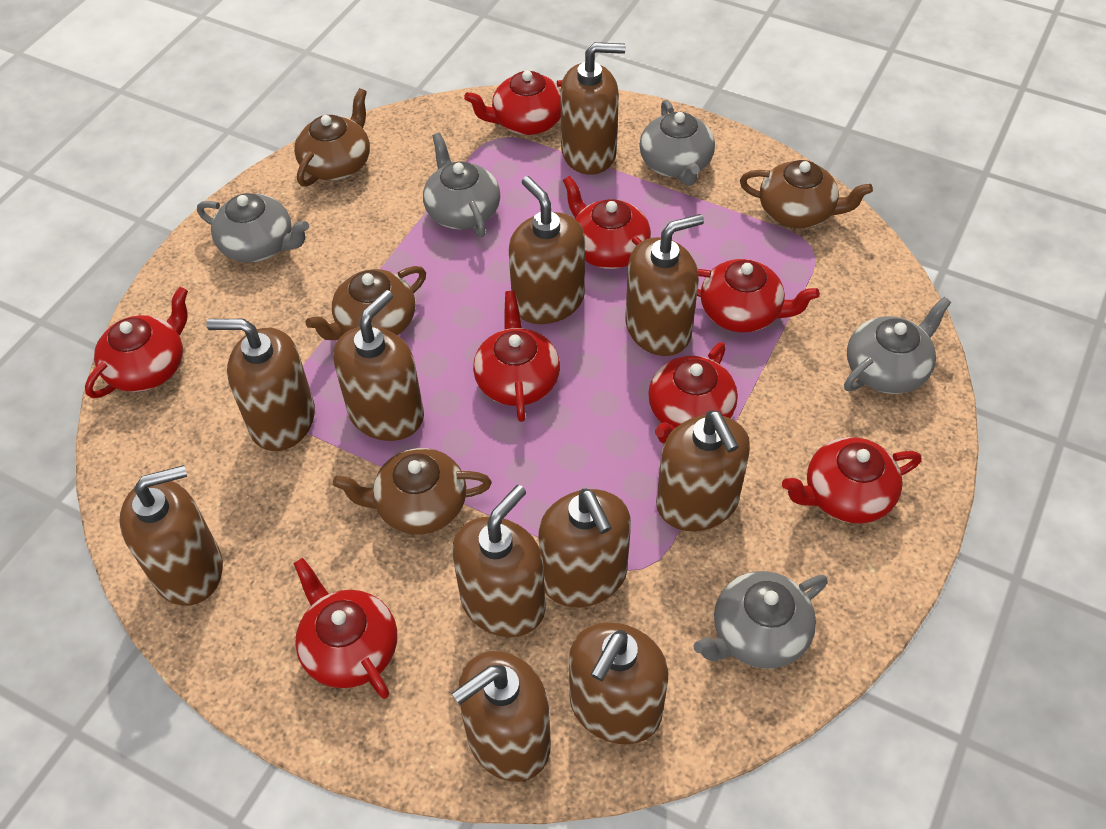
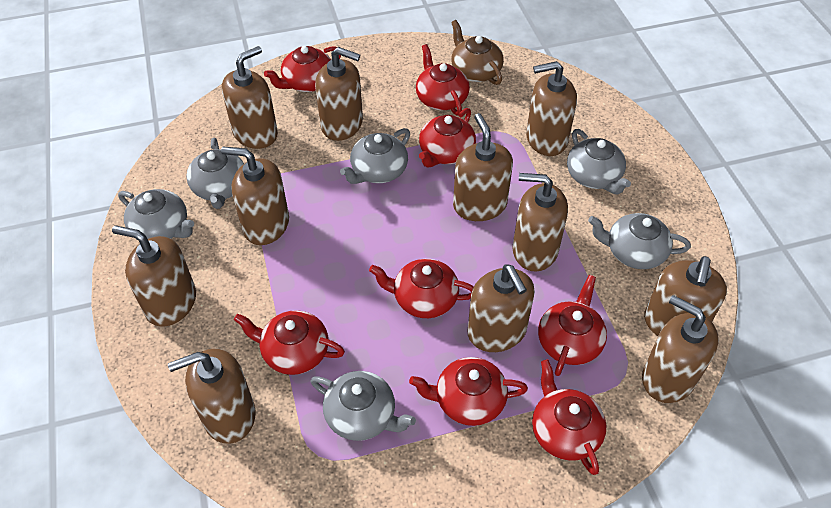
brown teapot: 4 -> 1
grey teapot: 5 -> 6

